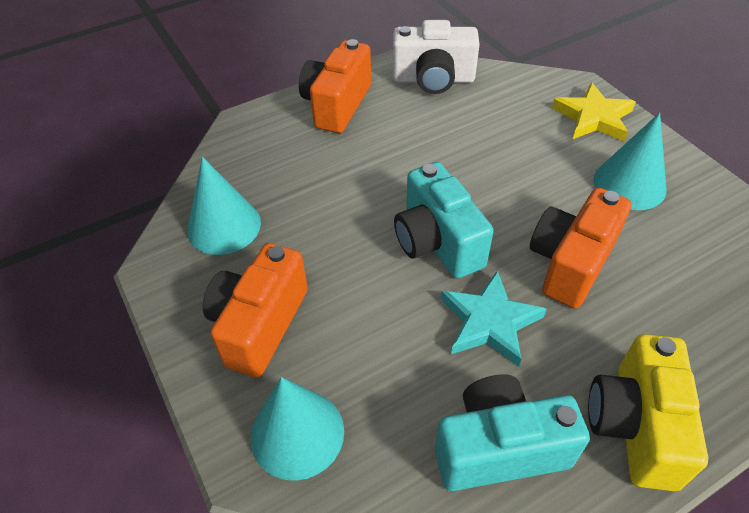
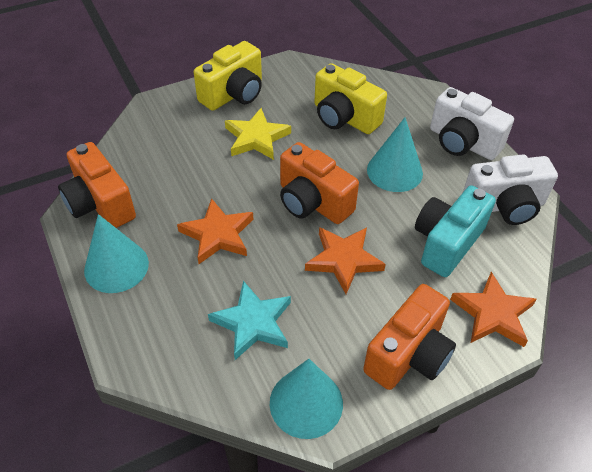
orange star: 0 -> 3
turquoise camera: 2 -> 1
white camera: 1 -> 2
yellow camera: 1 -> 2

